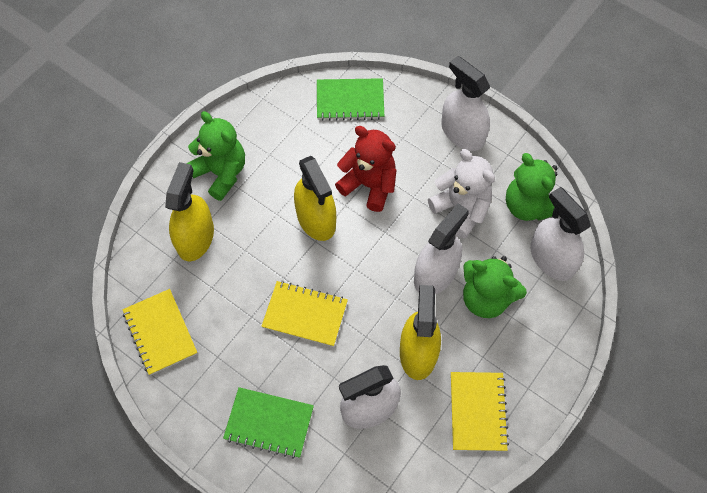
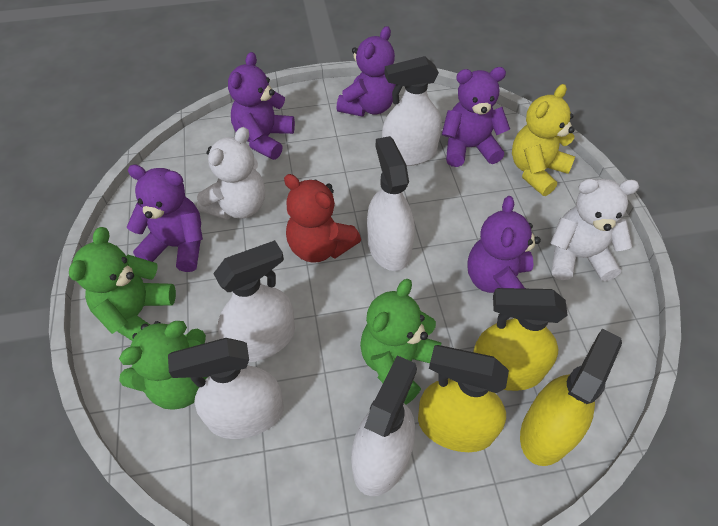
green notebook: 2 -> 0
purple teddy bear: 0 -> 5
white spray bottle: 4 -> 5
white teddy bear: 1 -> 2
yellow notebook: 3 -> 0
yellow teddy bear: 0 -> 1

